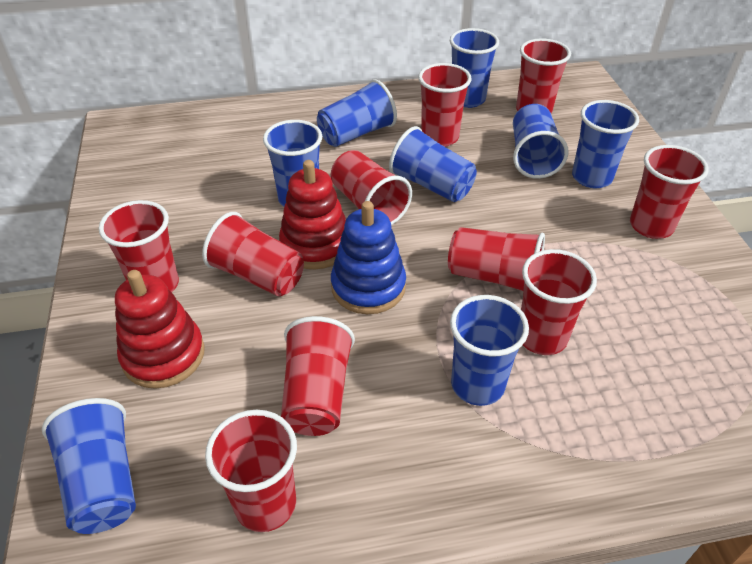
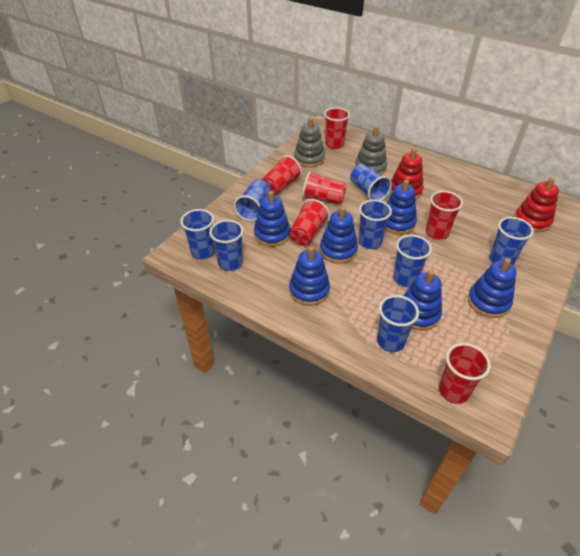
blue stacking toy: 1 -> 6
grey stacking toy: 0 -> 2
red cup: 10 -> 6

